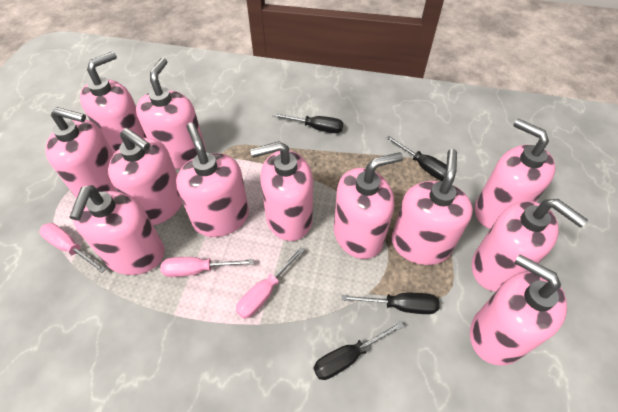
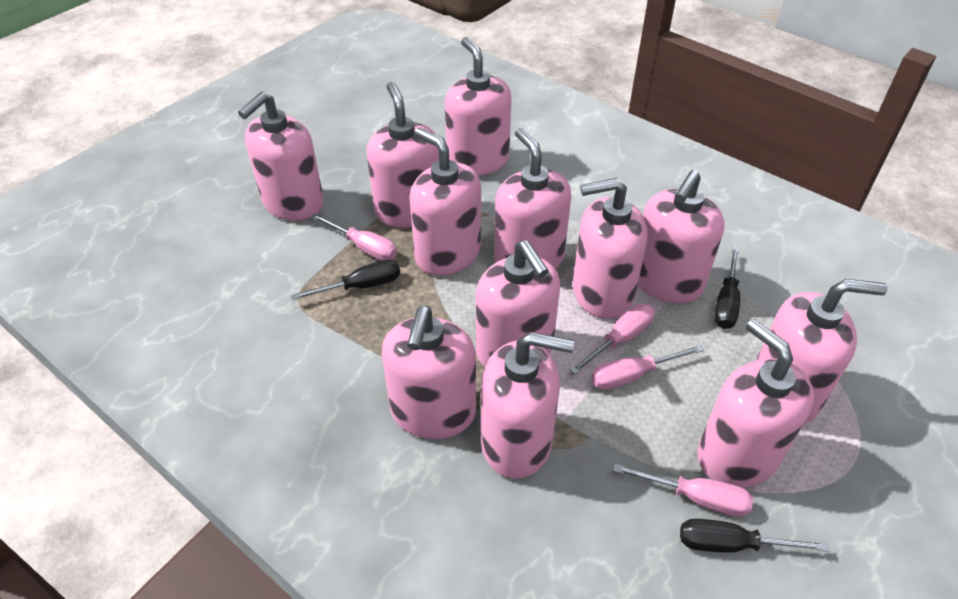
black screwdriver: 4 -> 3
pink screwdriver: 3 -> 4

